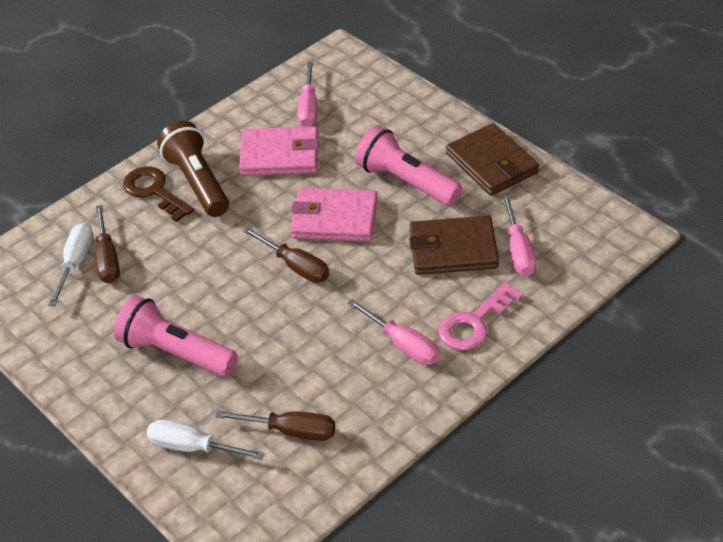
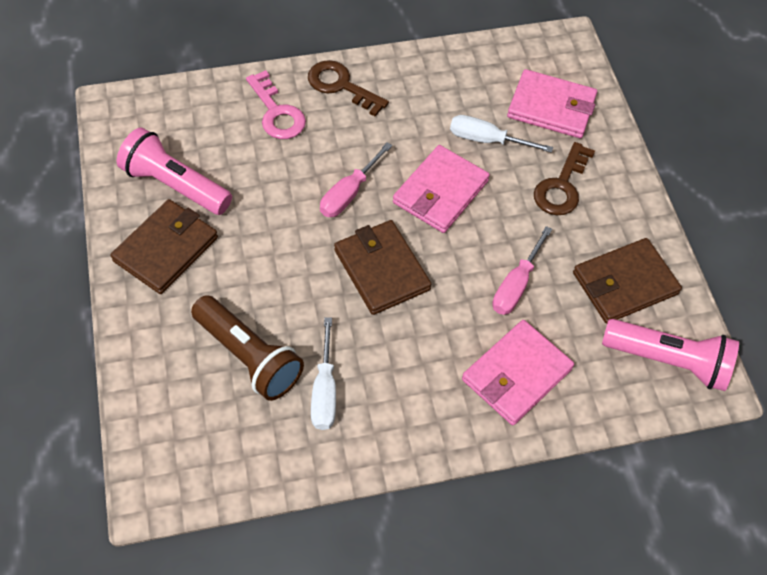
brown key: 1 -> 2
brown screwdriver: 3 -> 0
brown wallet: 2 -> 3
pink screwdriver: 3 -> 2
pink wallet: 2 -> 3

